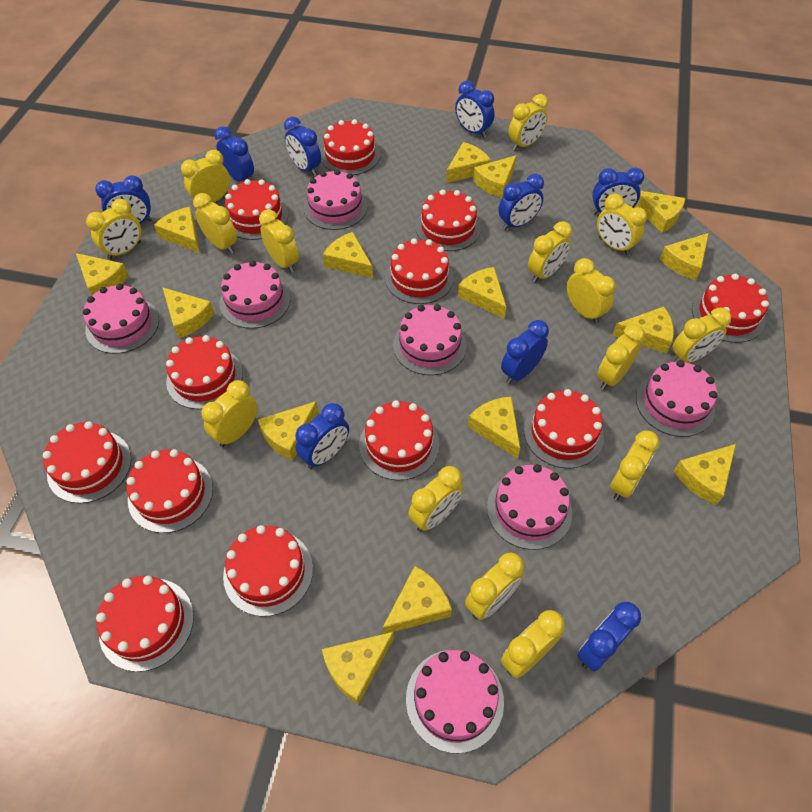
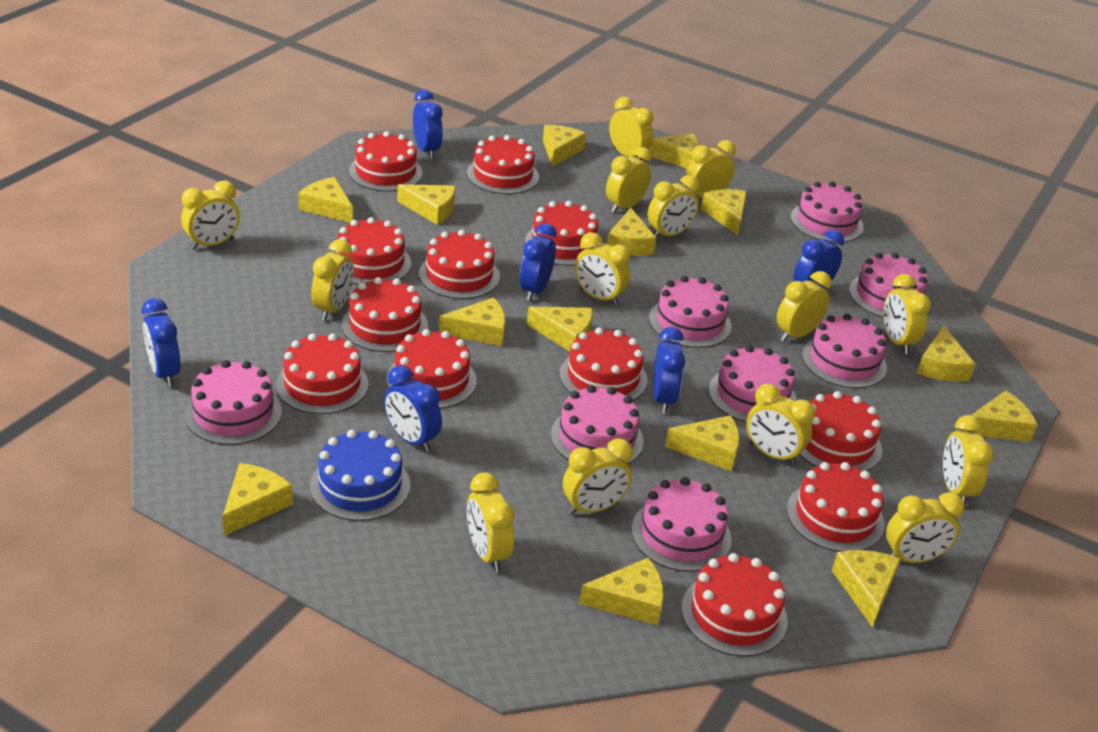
blue cake: 0 -> 1
blue clock: 9 -> 6
pink cake: 7 -> 8
yellow cheese: 15 -> 14
yellow clock: 15 -> 14

